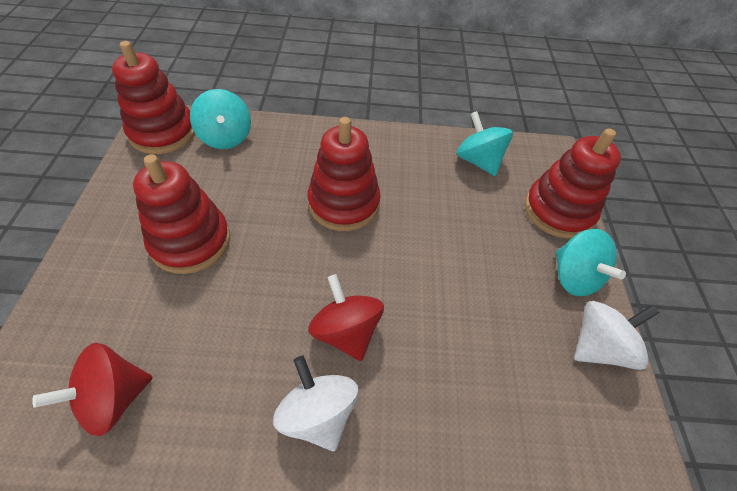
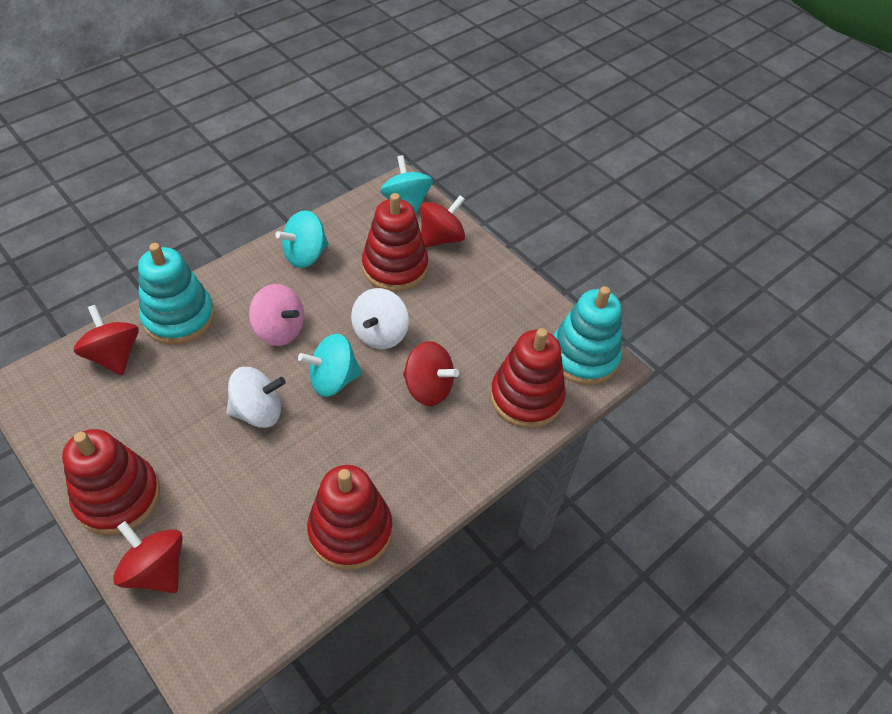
pink spinning top: 0 -> 1
red spinning top: 2 -> 4
turquoise stacking toy: 0 -> 2

